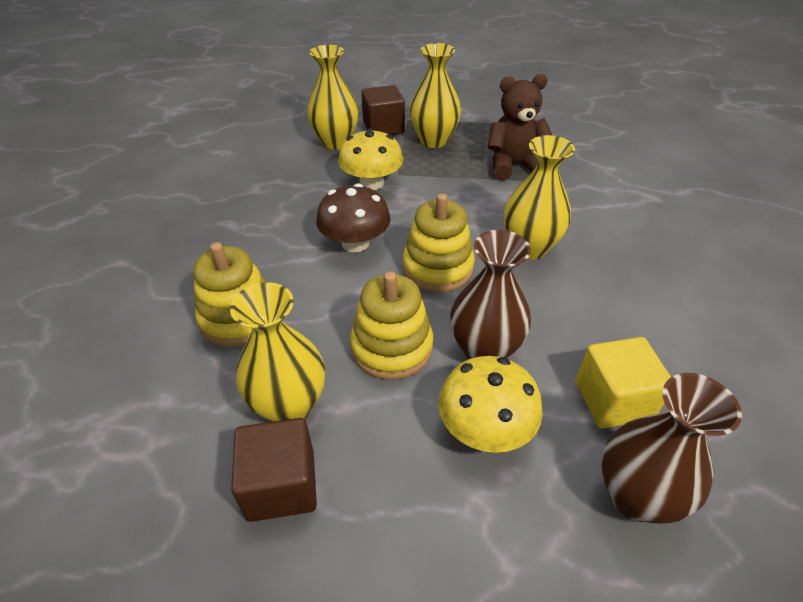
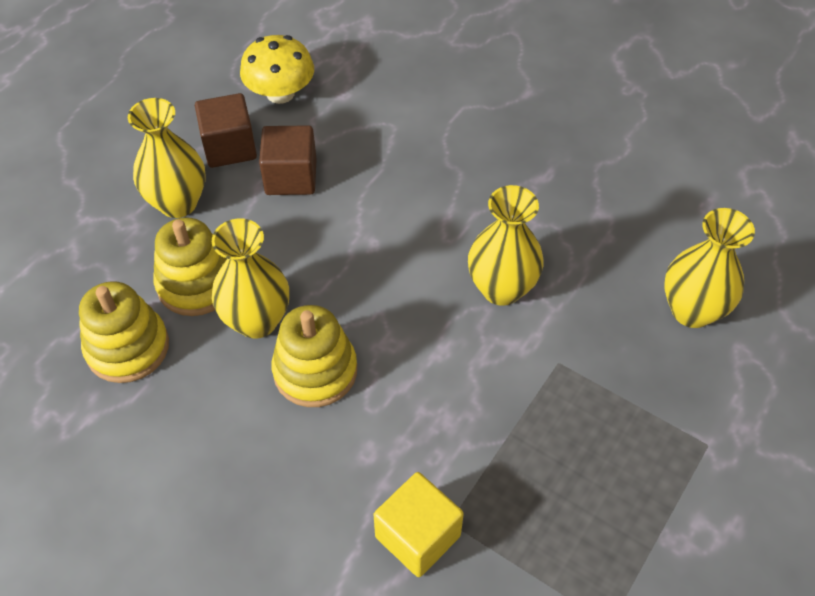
brown mushroom: 1 -> 0
brown teddy bear: 1 -> 0
brown vase: 2 -> 0
yellow mushroom: 2 -> 1

